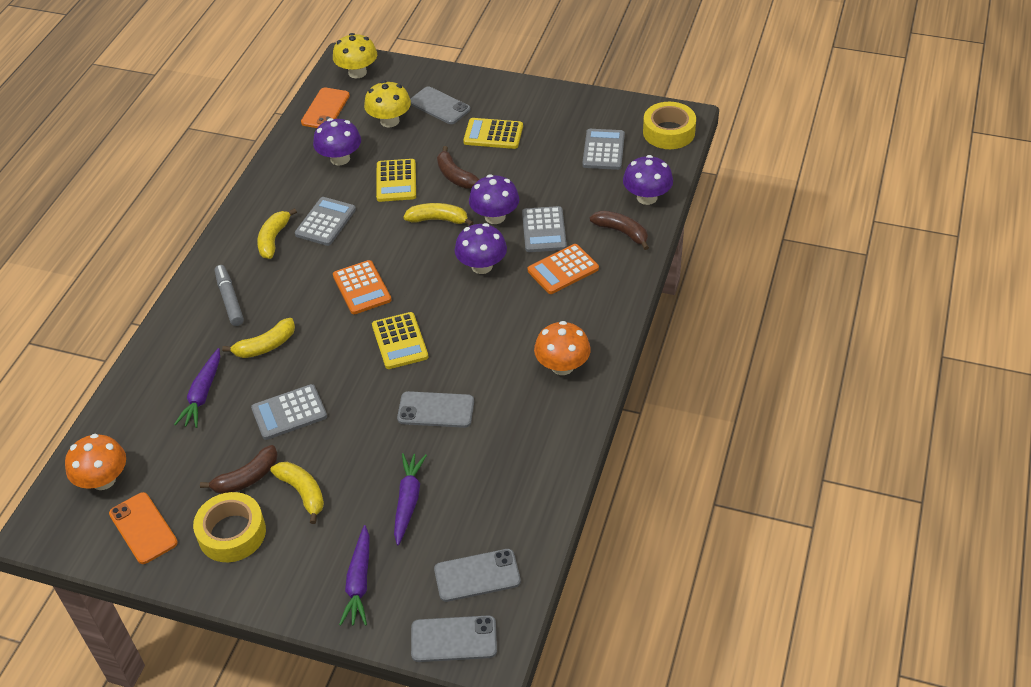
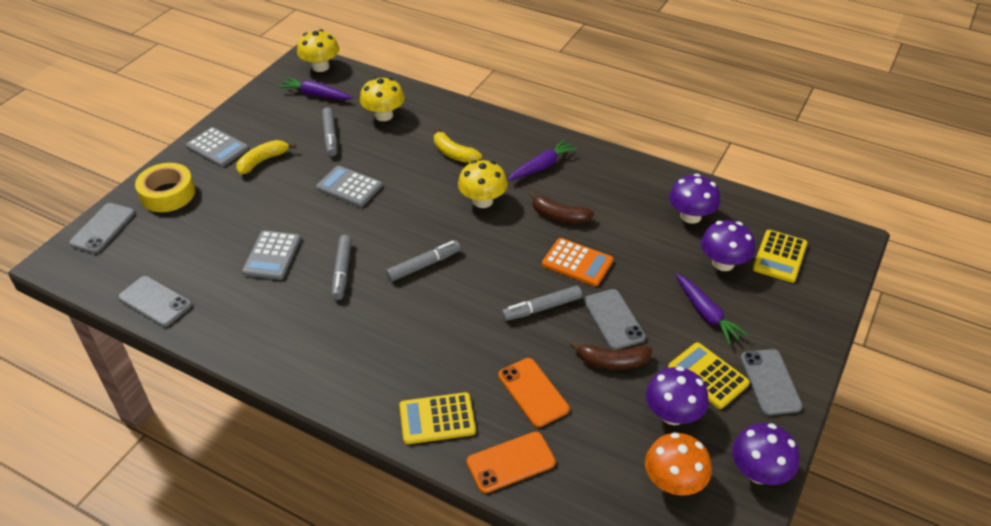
brown banana: 3 -> 2
grey calculator: 4 -> 3
grey marker: 1 -> 4
orange calculator: 2 -> 1
orange mushroom: 2 -> 1
yellow banana: 4 -> 2
yellow mushroom: 2 -> 3
yellow tape: 2 -> 1

